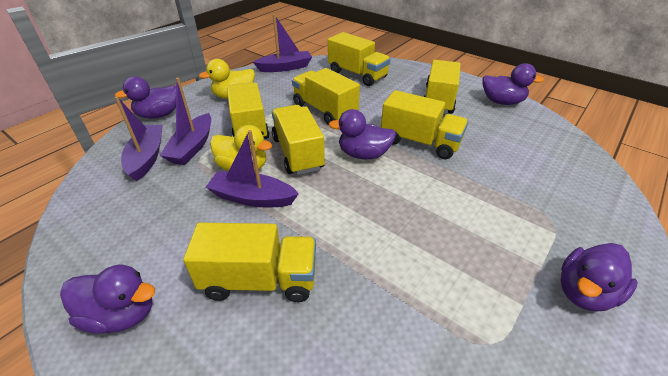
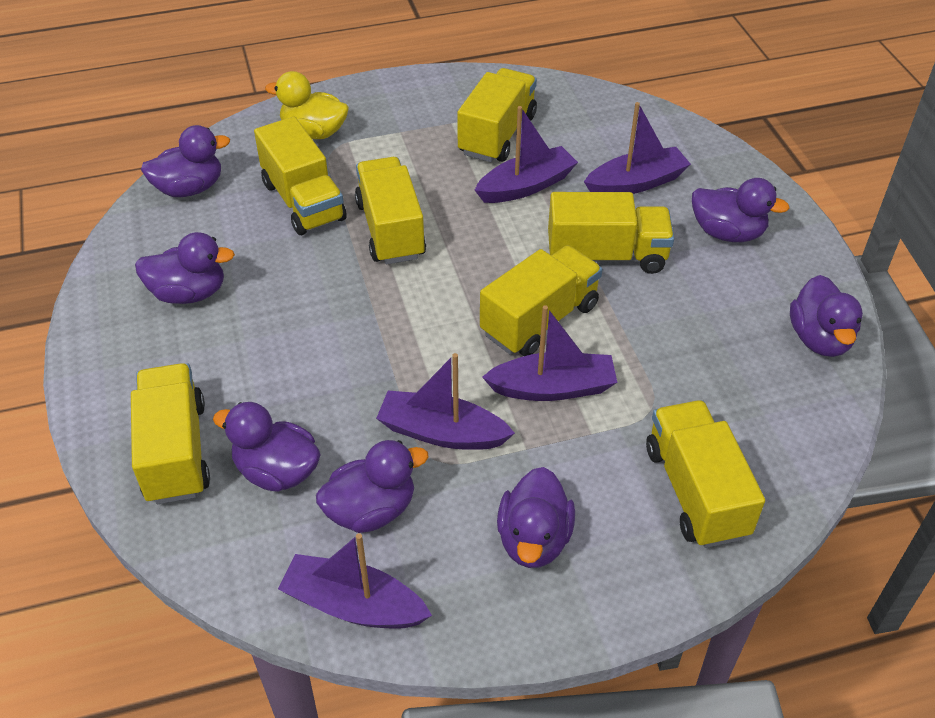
purple boat: 4 -> 5
purple duck: 5 -> 7
yellow duck: 2 -> 1

